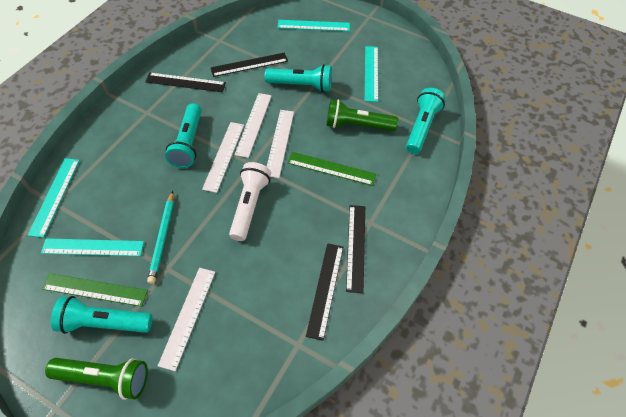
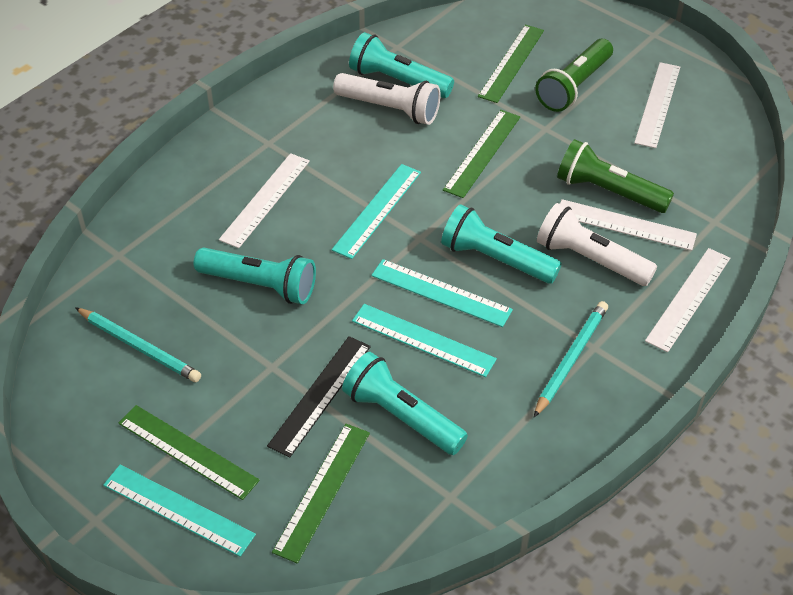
black ruler: 4 -> 1
green ruler: 2 -> 4
turquoise pencil: 1 -> 2
white flashlight: 1 -> 2

